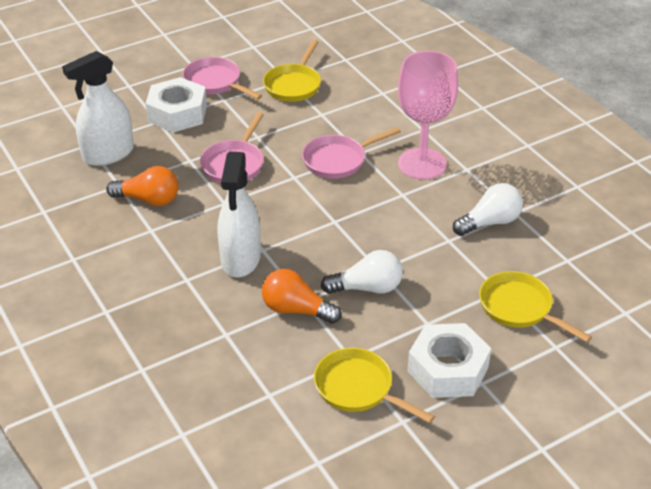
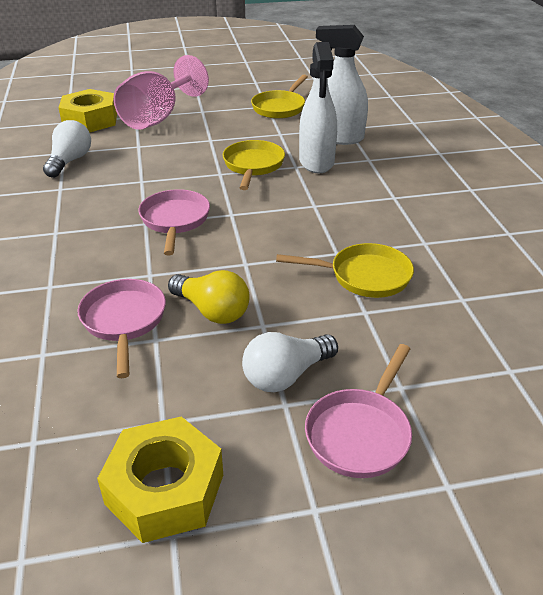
orange light bulb: 2 -> 0
white nut: 2 -> 0
yellow light bulb: 0 -> 1
yellow nut: 0 -> 2

